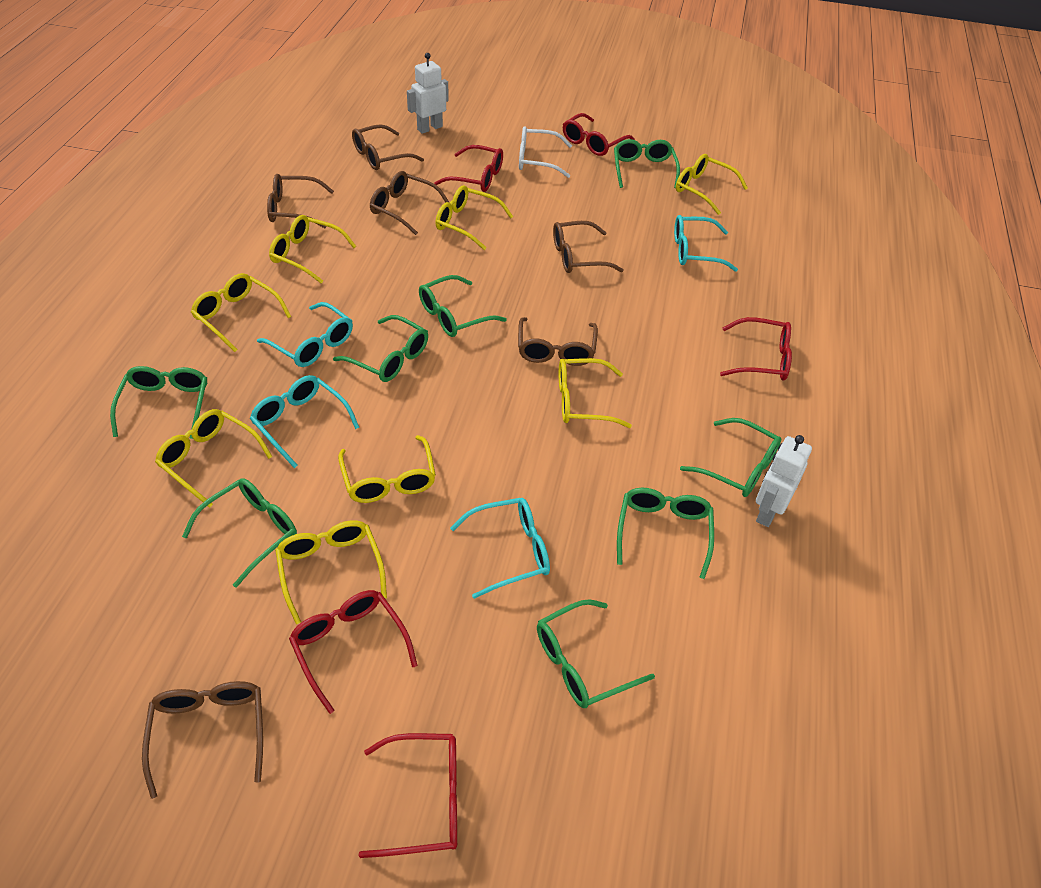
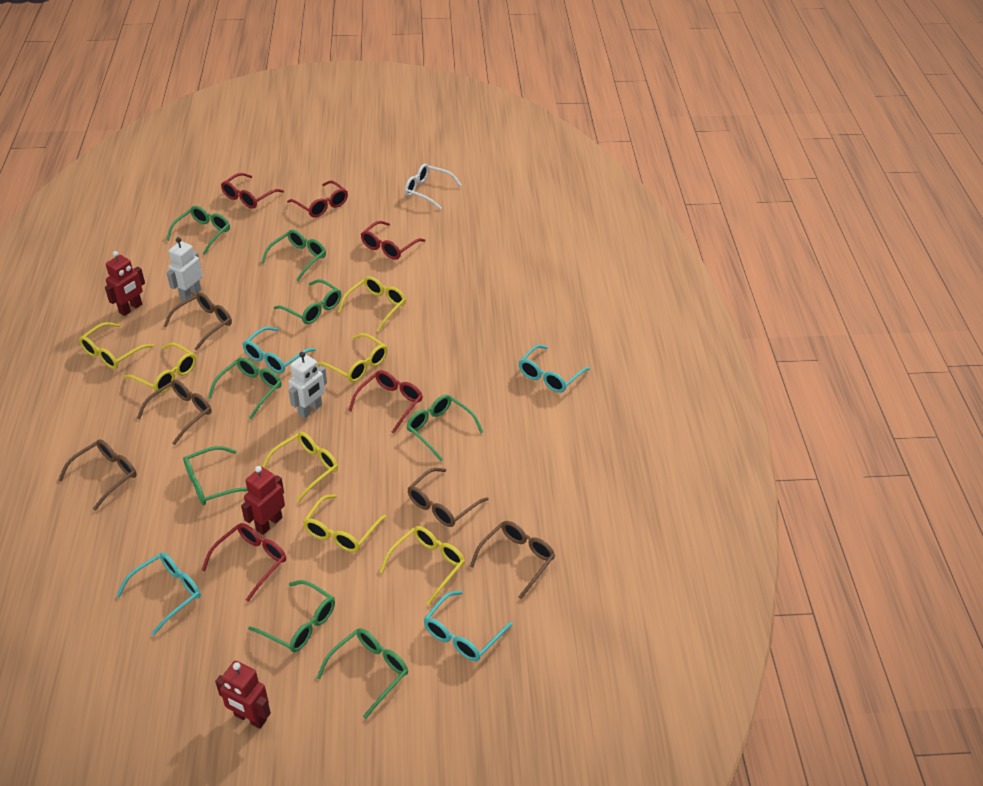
brown glasses: 6 -> 5
red robot: 0 -> 3
yellow glasses: 8 -> 7

